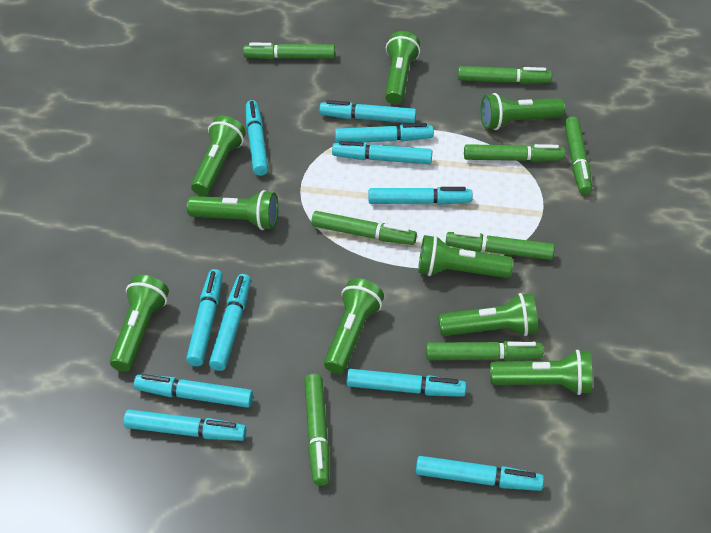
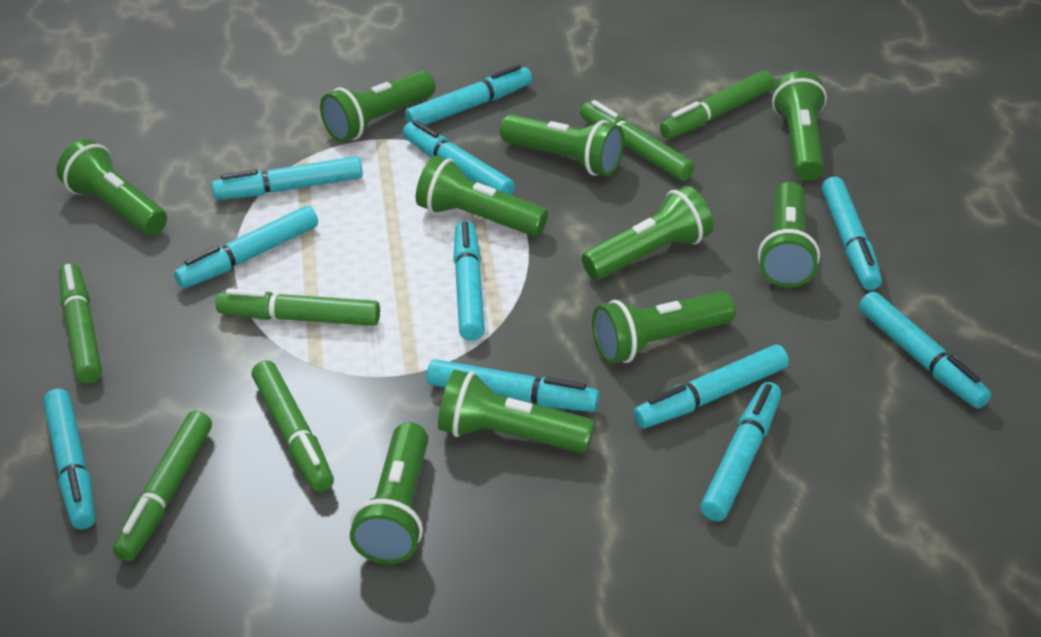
green flashlight: 9 -> 10
green marker: 8 -> 6

